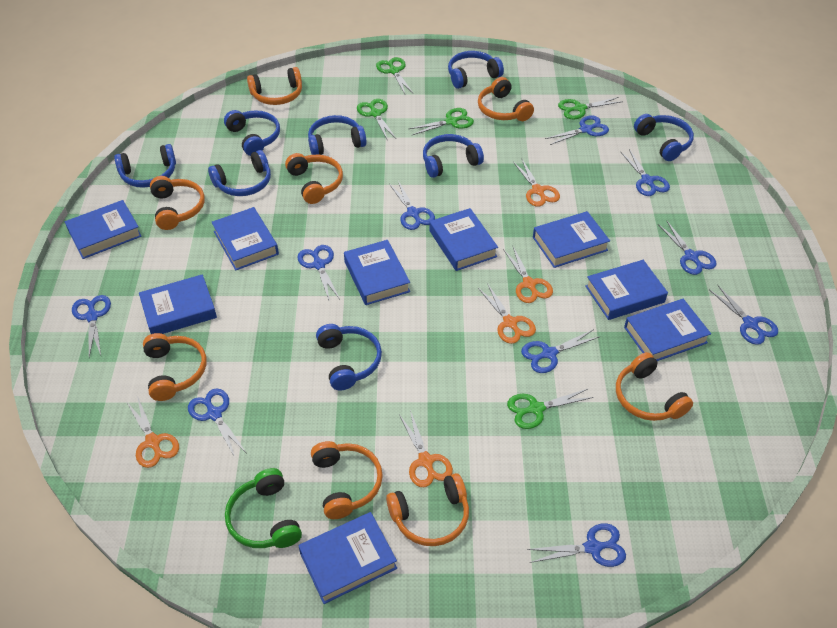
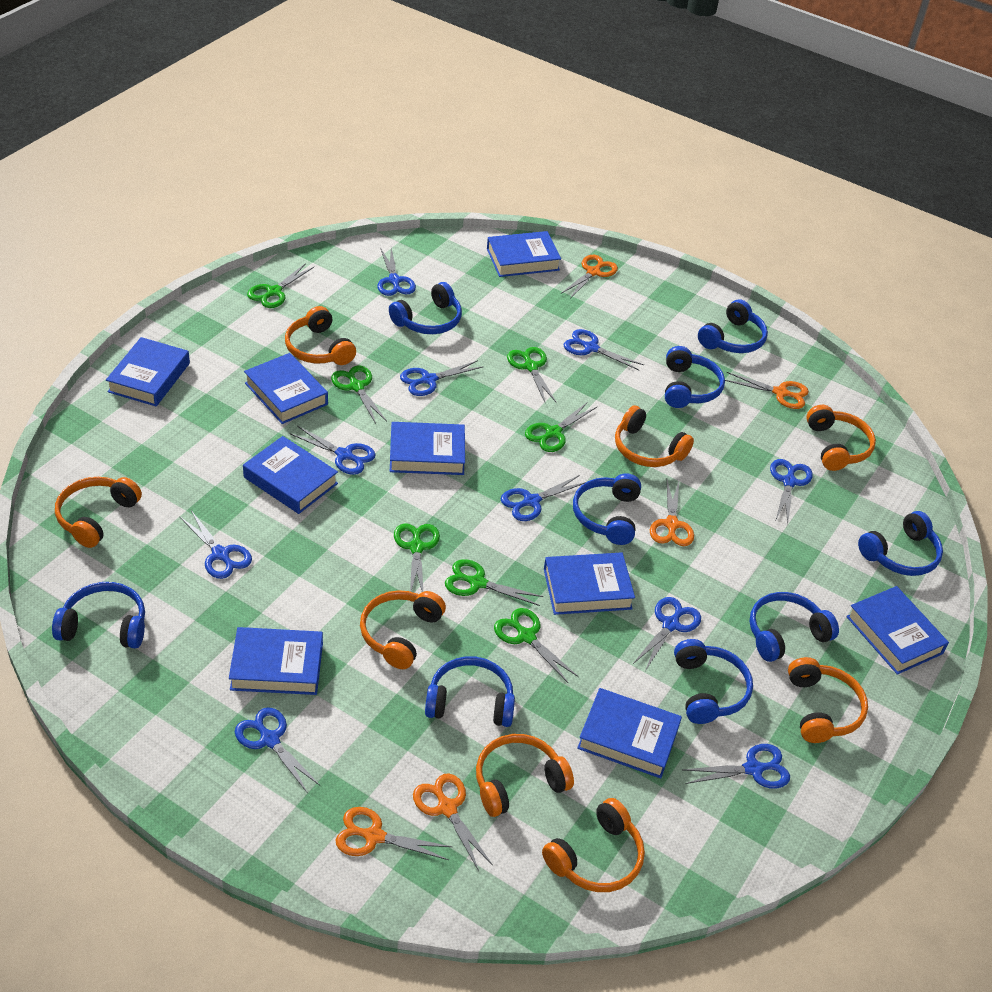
blue headphones: 8 -> 9
green headphones: 1 -> 0
green scissors: 5 -> 7

